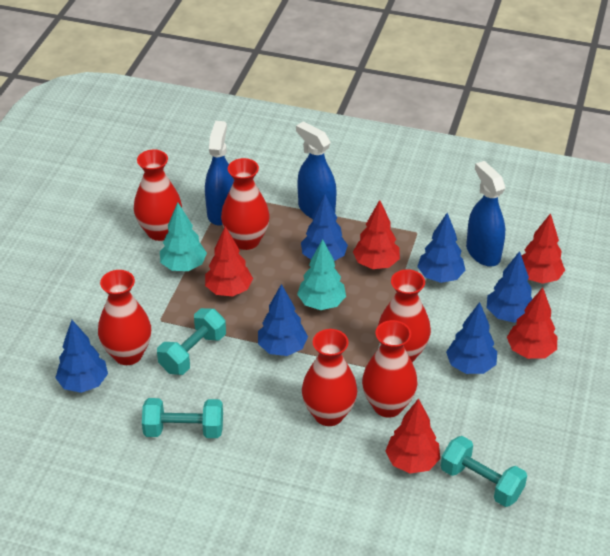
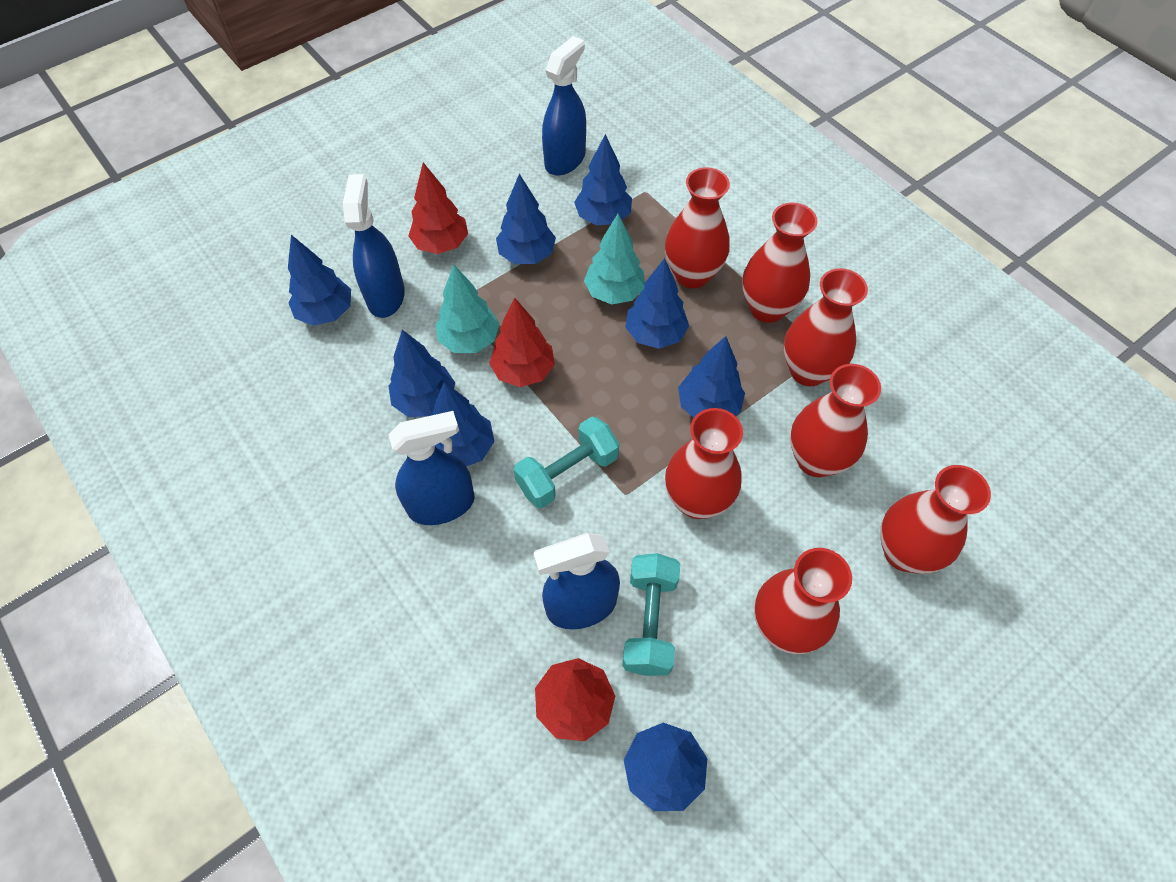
blue spray bottle: 3 -> 4
blue tree: 6 -> 8
red tree: 5 -> 3
red vase: 6 -> 7
turquoise dumbbell: 3 -> 2

